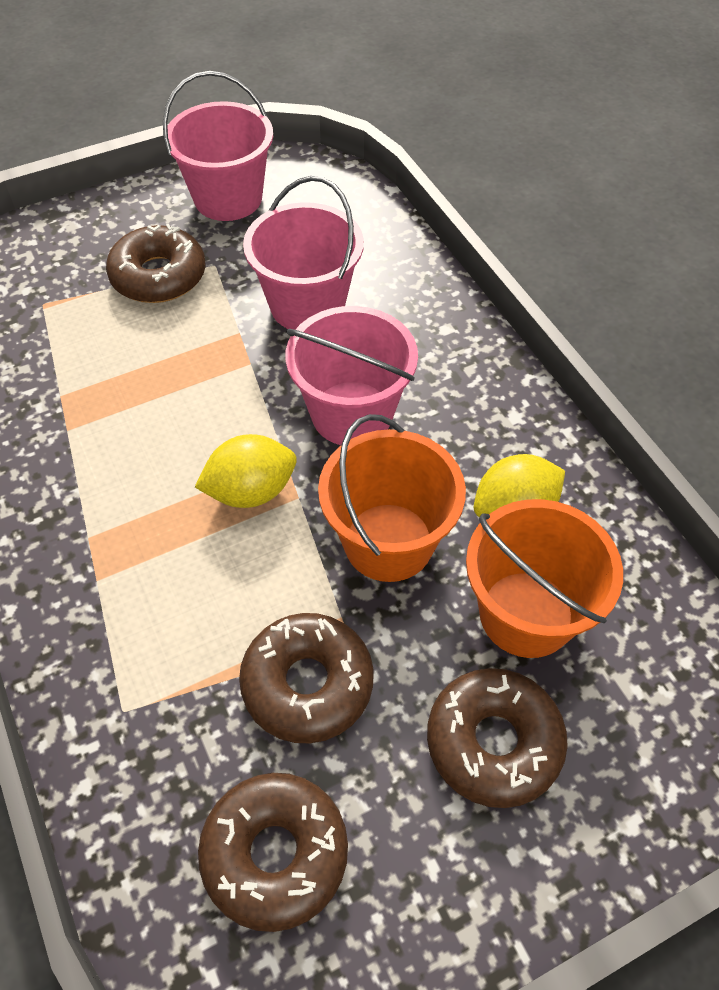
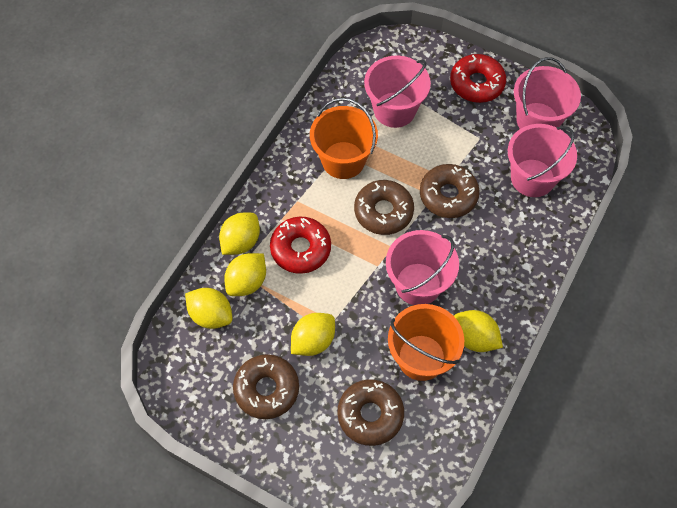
pink bucket: 3 -> 4
red donut: 0 -> 2
yellow lemon: 2 -> 5

